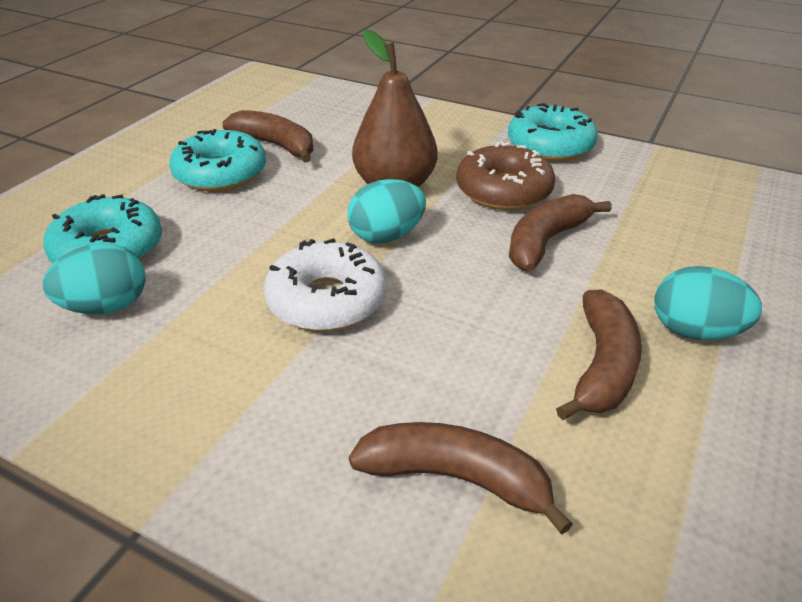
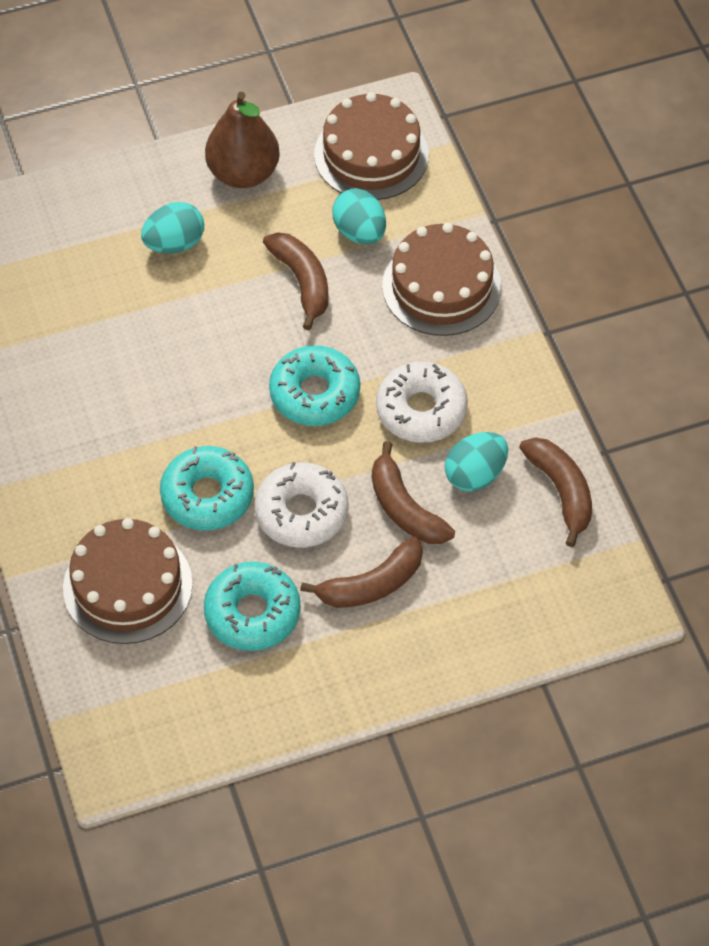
brown cake: 0 -> 3
brown donut: 1 -> 0
white donut: 1 -> 2

